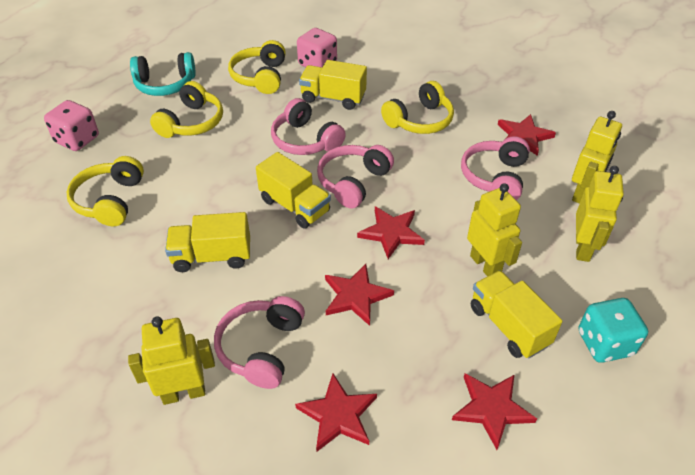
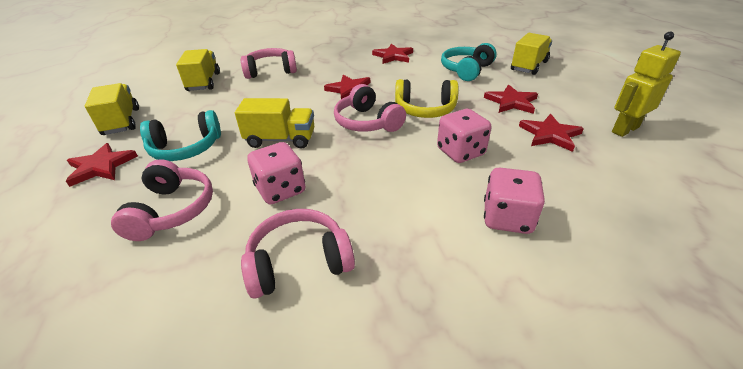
pink dice: 2 -> 3
turquoise dice: 1 -> 0
turquoise headphones: 1 -> 2
yellow headphones: 4 -> 1
yellow robot: 4 -> 1

